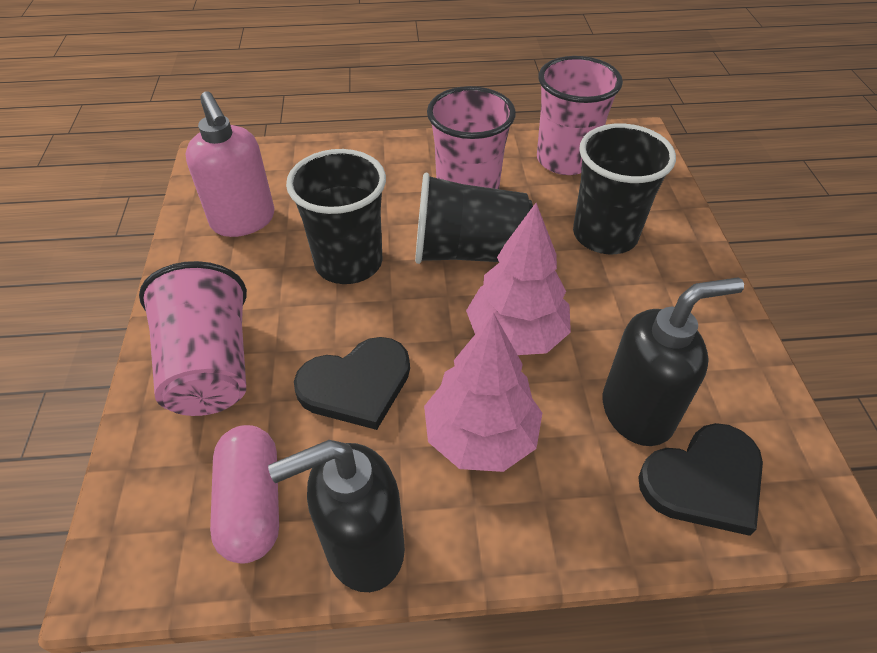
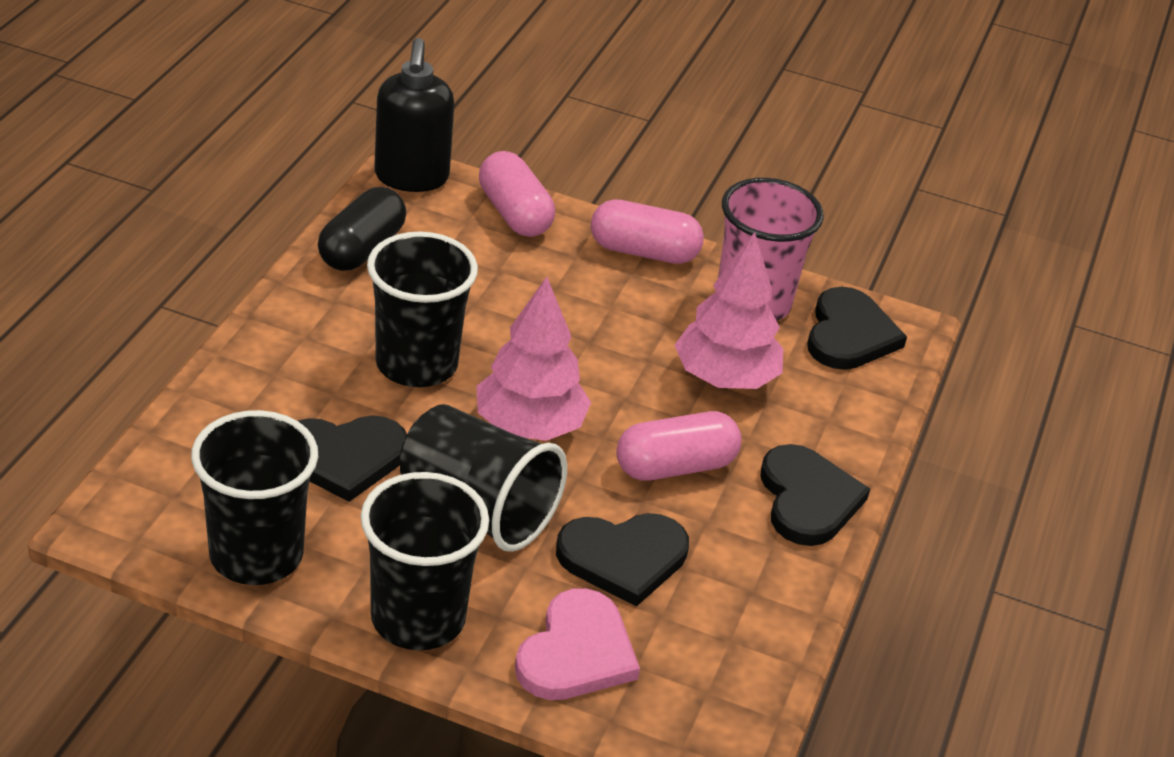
black capsule: 0 -> 1
black cup: 3 -> 4
black heart: 2 -> 4
black soap dispenser: 2 -> 1
pink capsule: 1 -> 3
pink cup: 3 -> 1
pink heart: 0 -> 1
pink soap dispenser: 1 -> 0

